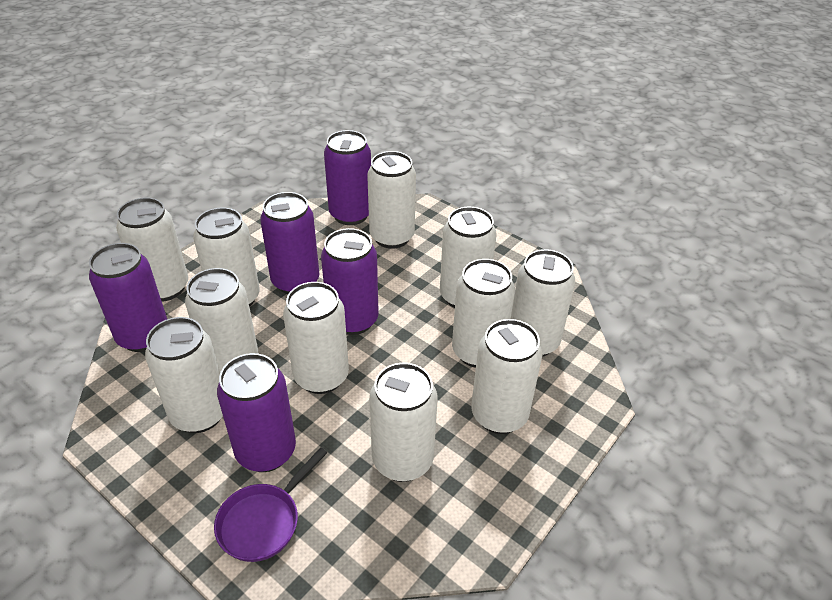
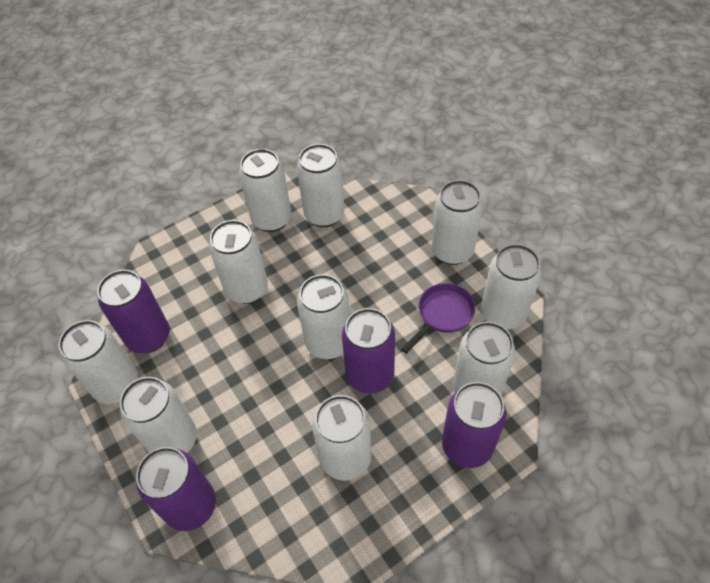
purple can: 5 -> 4
white can: 11 -> 10

